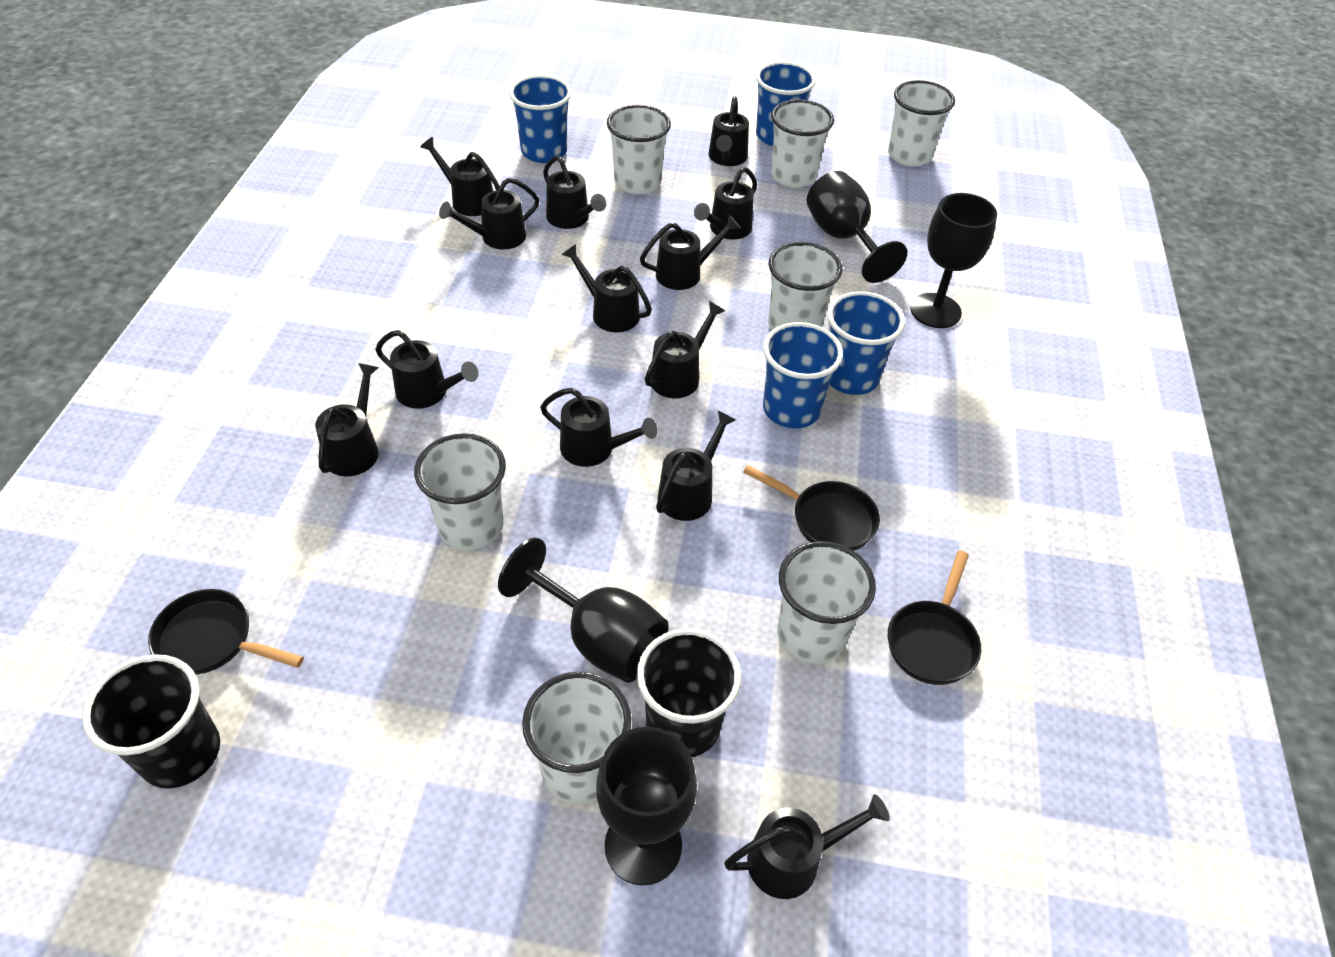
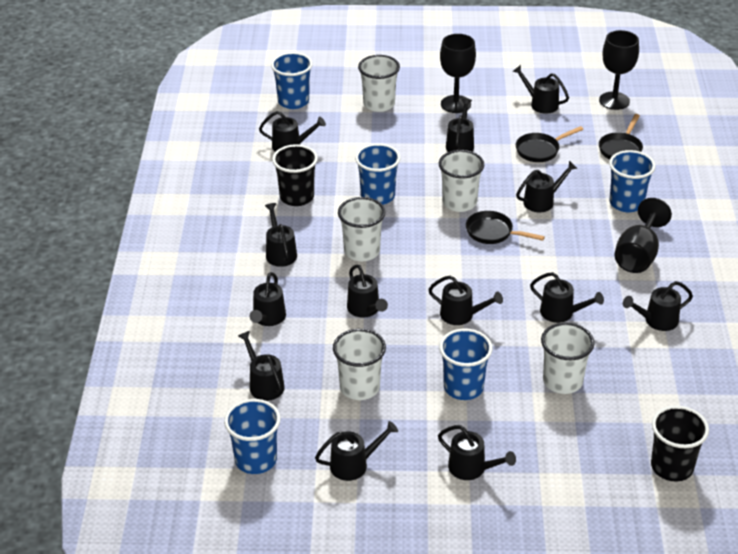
black goblet: 4 -> 3
blue cup: 4 -> 5
white cup: 7 -> 5

